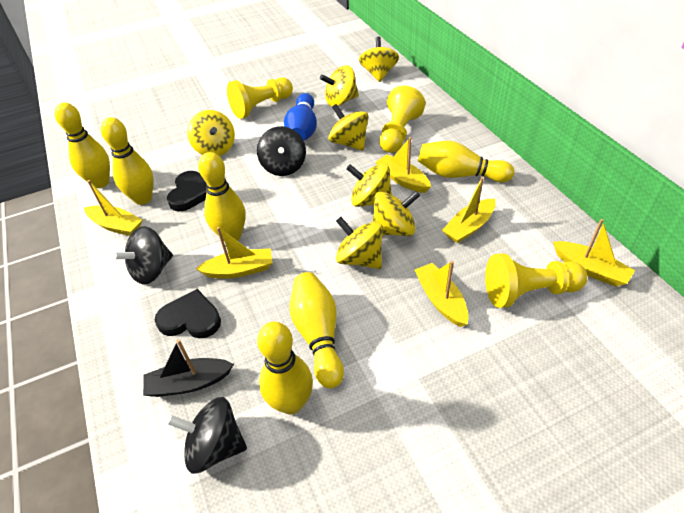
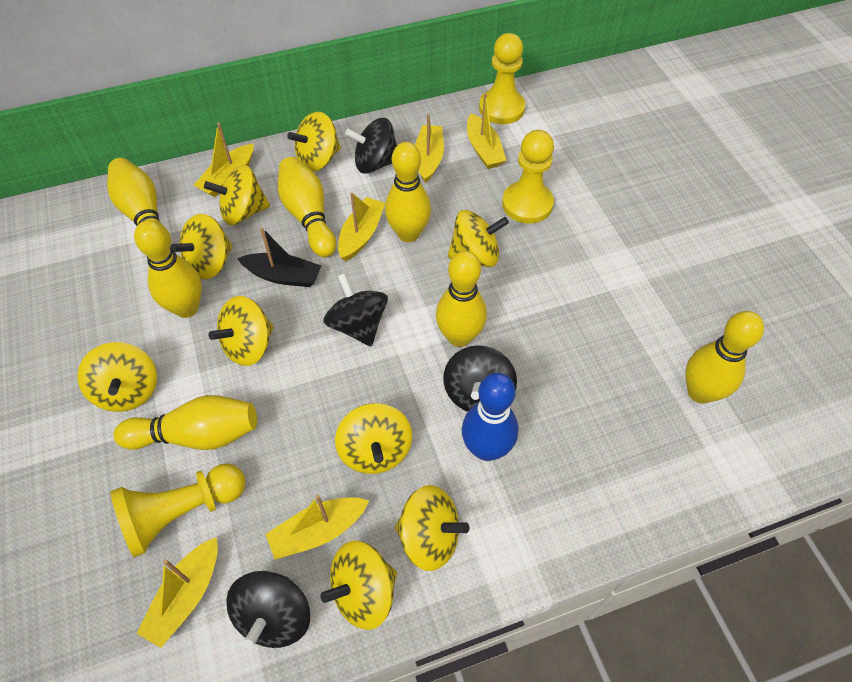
black heart: 2 -> 0
black spinning top: 3 -> 4
yellow bowling pin: 6 -> 7
yellow spinning top: 7 -> 9

